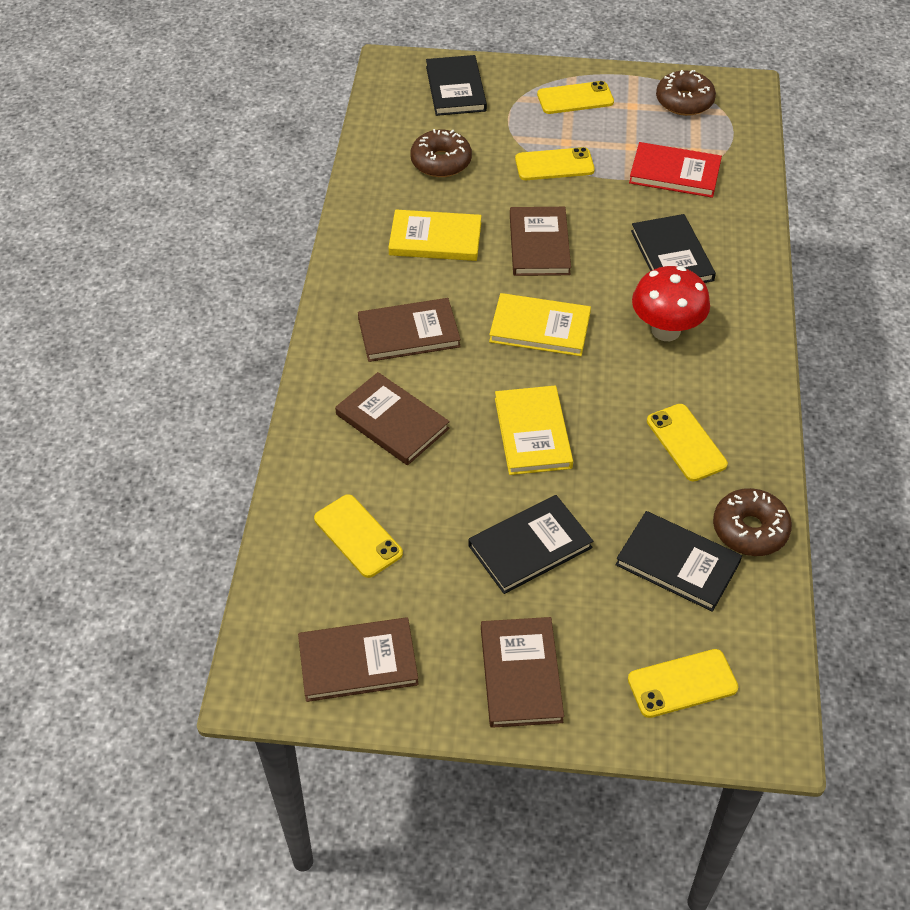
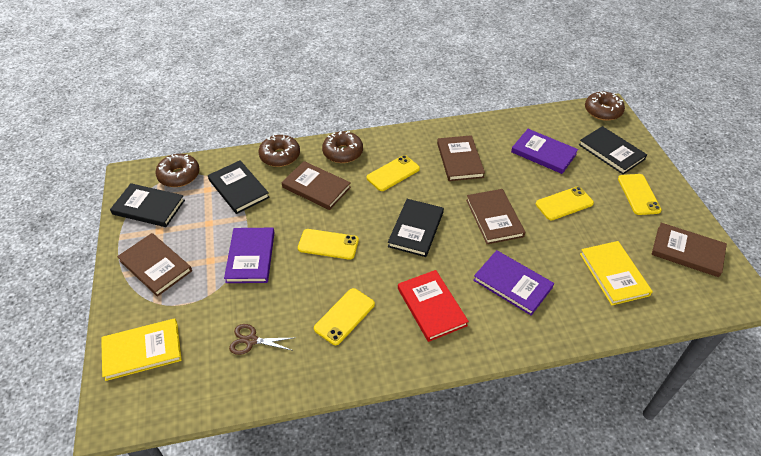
brown donut: 3 -> 4
brown scissors: 0 -> 1
purple book: 0 -> 3
red mushroom: 1 -> 0
yellow book: 3 -> 2

